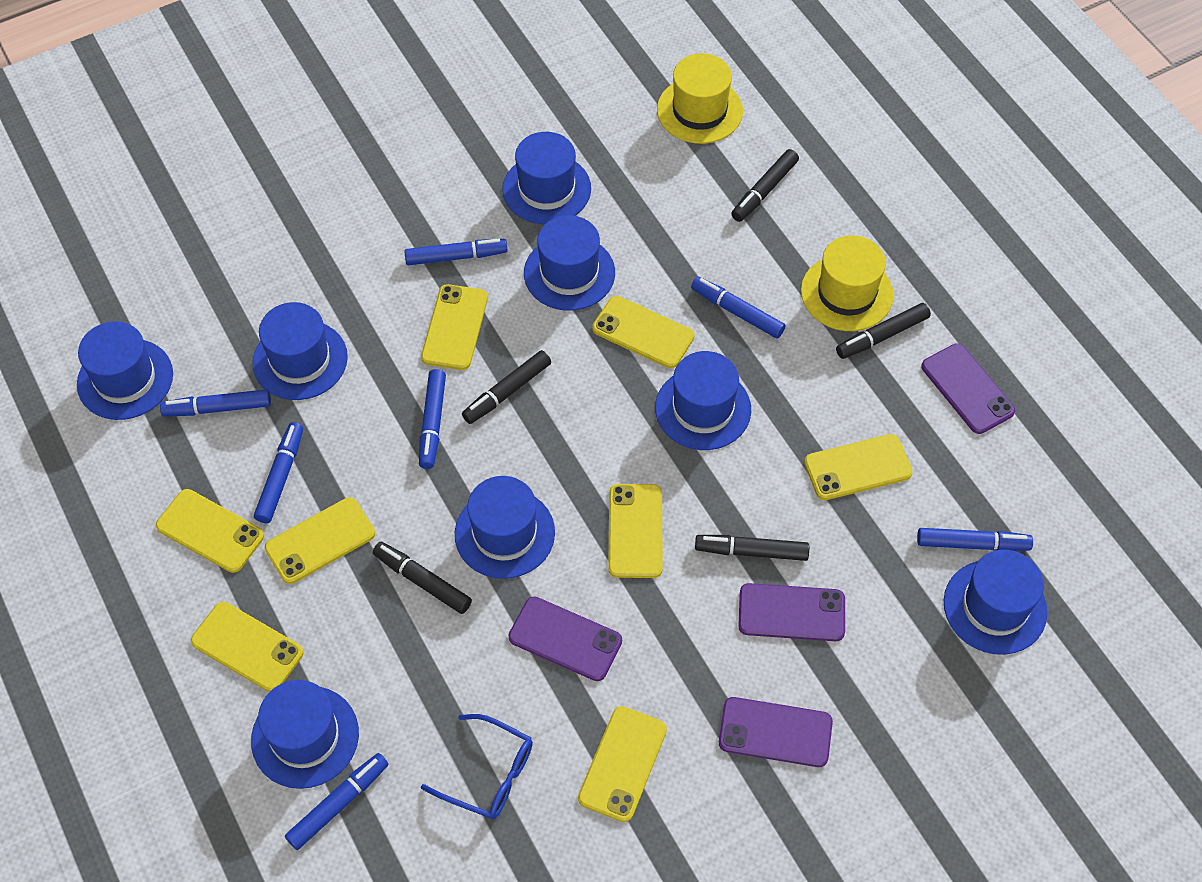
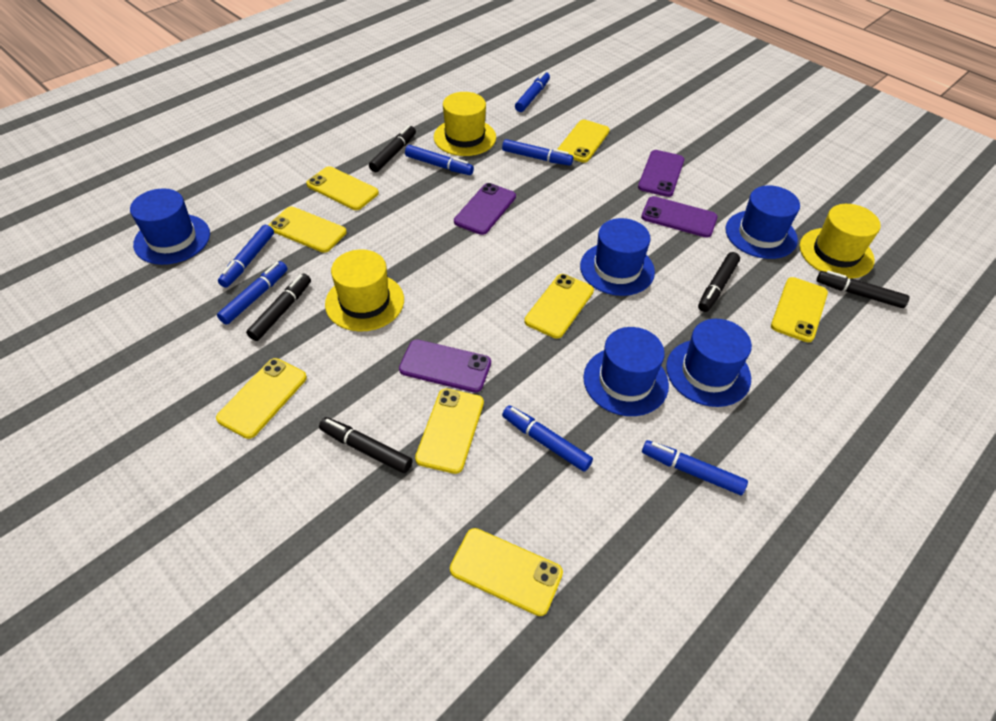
blue glasses: 1 -> 0
blue hat: 8 -> 5
yellow hat: 2 -> 3

